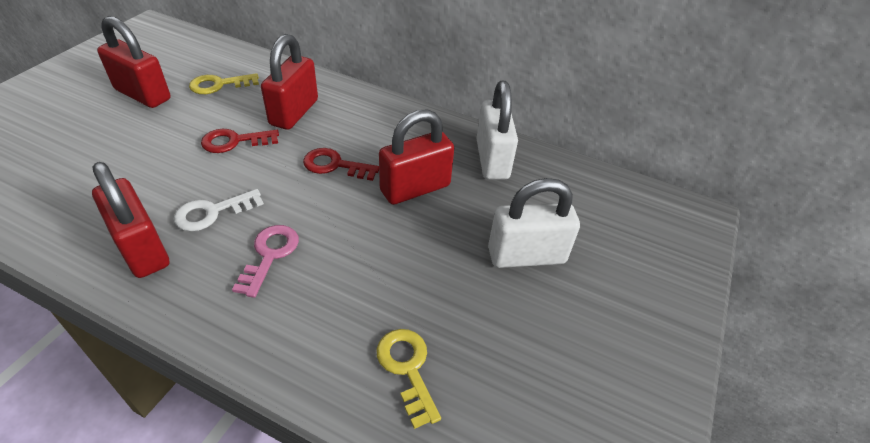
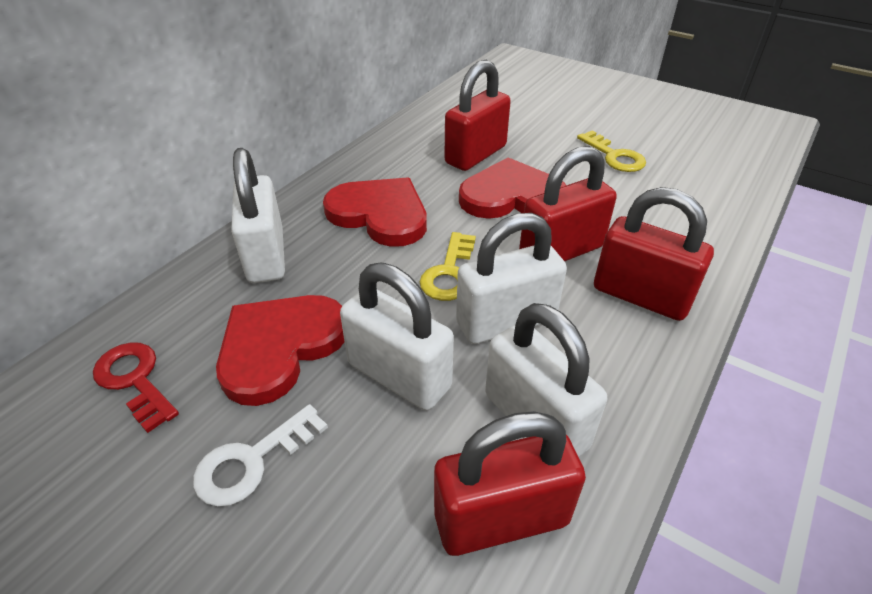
pink key: 1 -> 0
red heart: 0 -> 3
red key: 2 -> 1
white padlock: 2 -> 4

